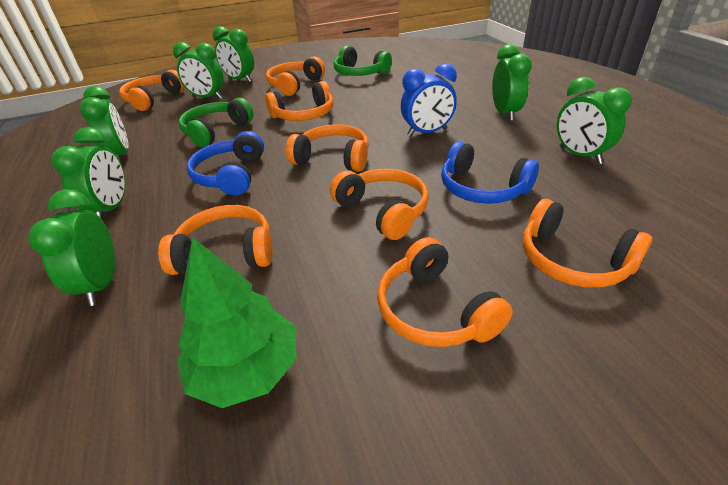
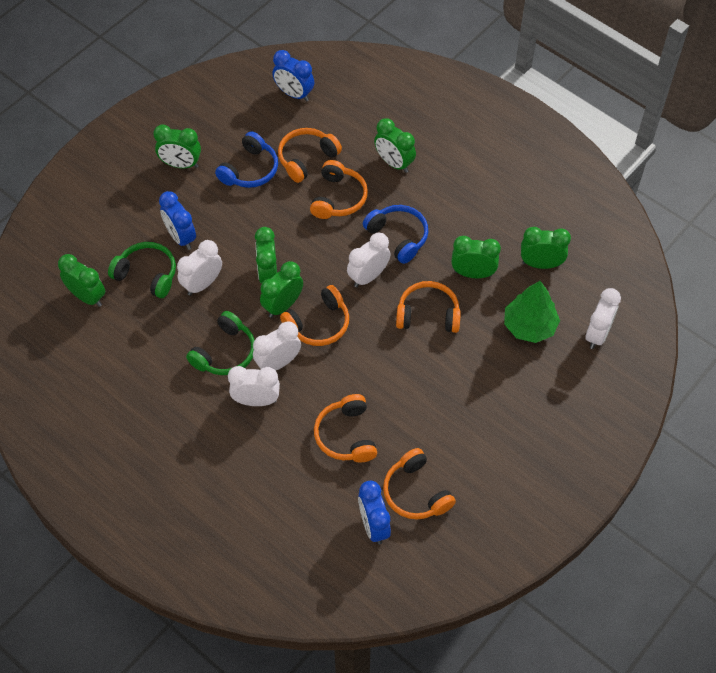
blue clock: 1 -> 3
orange headphones: 8 -> 6
white clock: 0 -> 5

